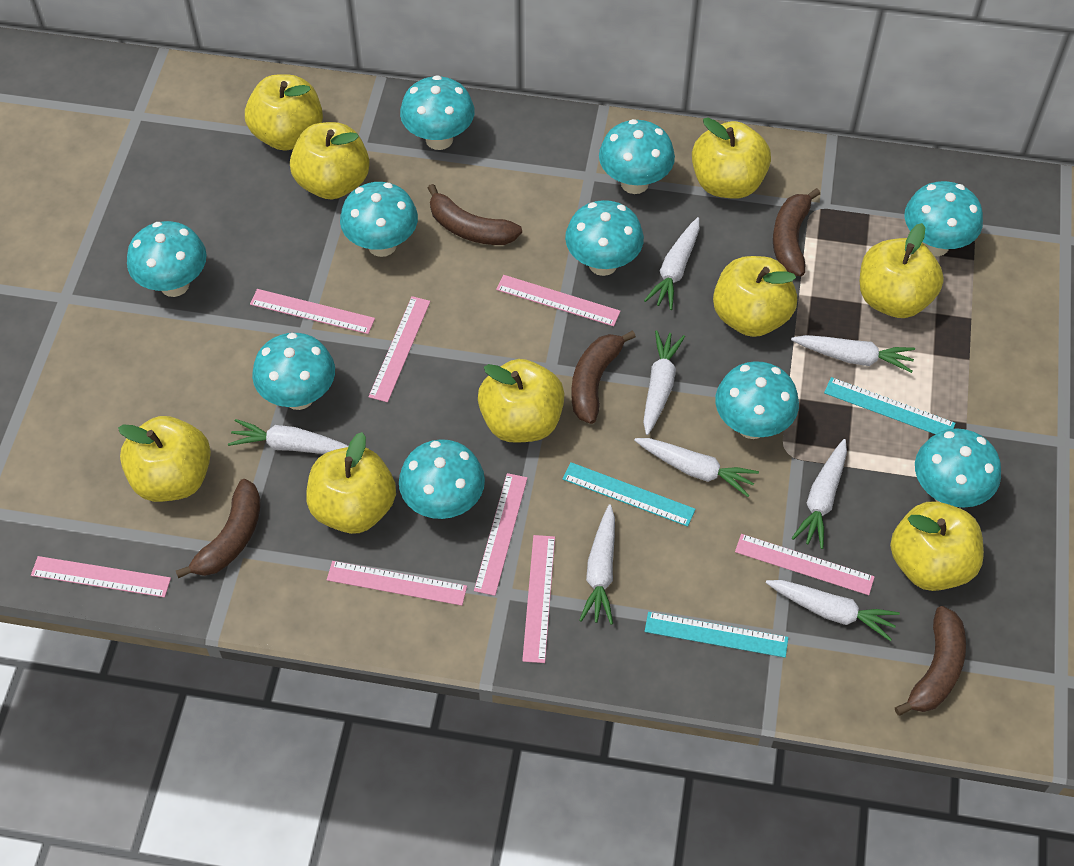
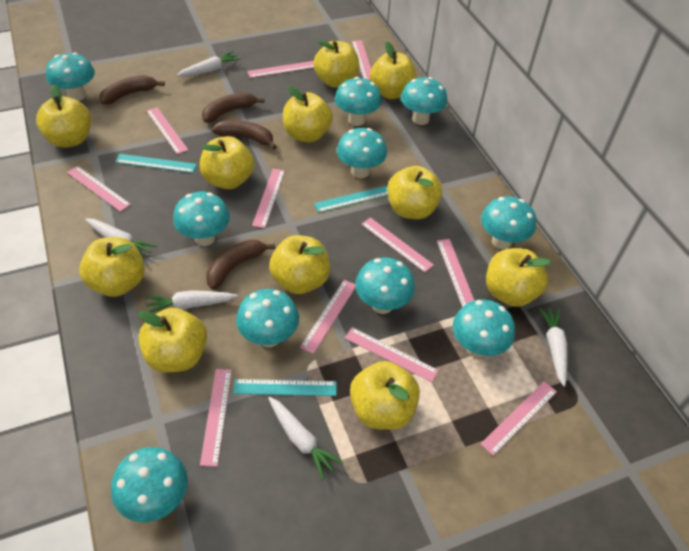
brown banana: 5 -> 4
pink ruler: 8 -> 11
white carrot: 8 -> 5
yellow apple: 9 -> 11

